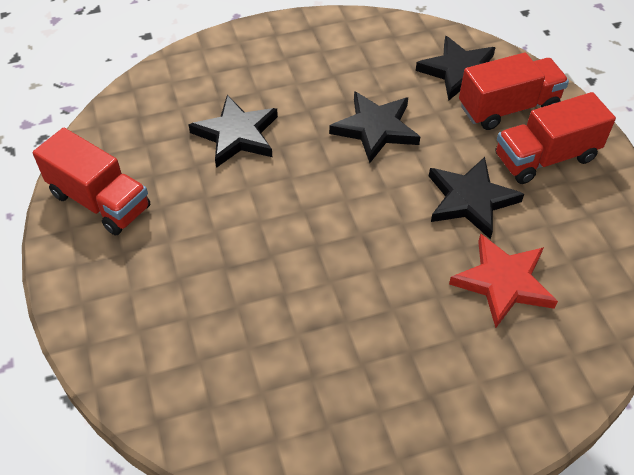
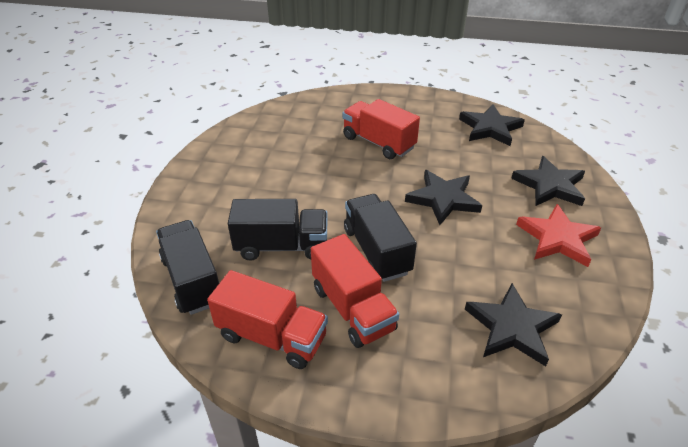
black truck: 0 -> 3

